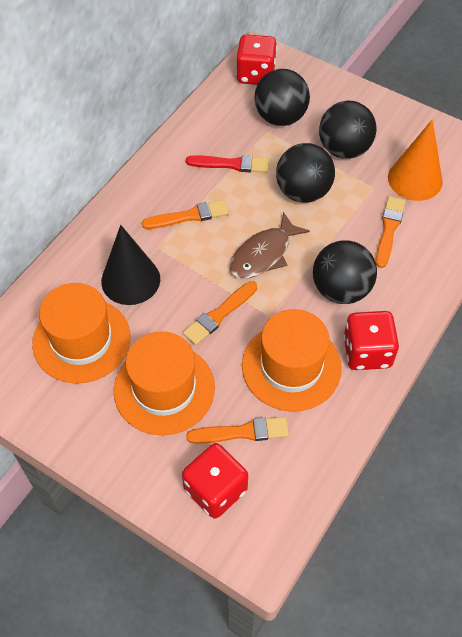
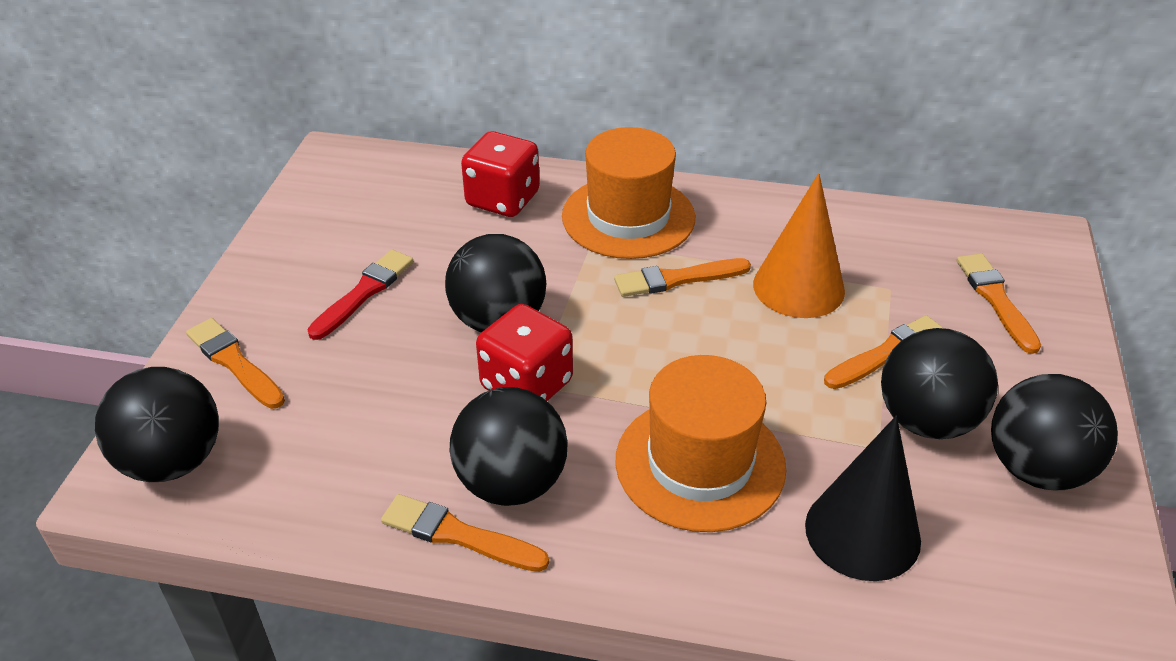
black ball: 4 -> 5
brown fish: 1 -> 0
orange brush: 4 -> 5
orange hat: 3 -> 2
red dice: 3 -> 2

